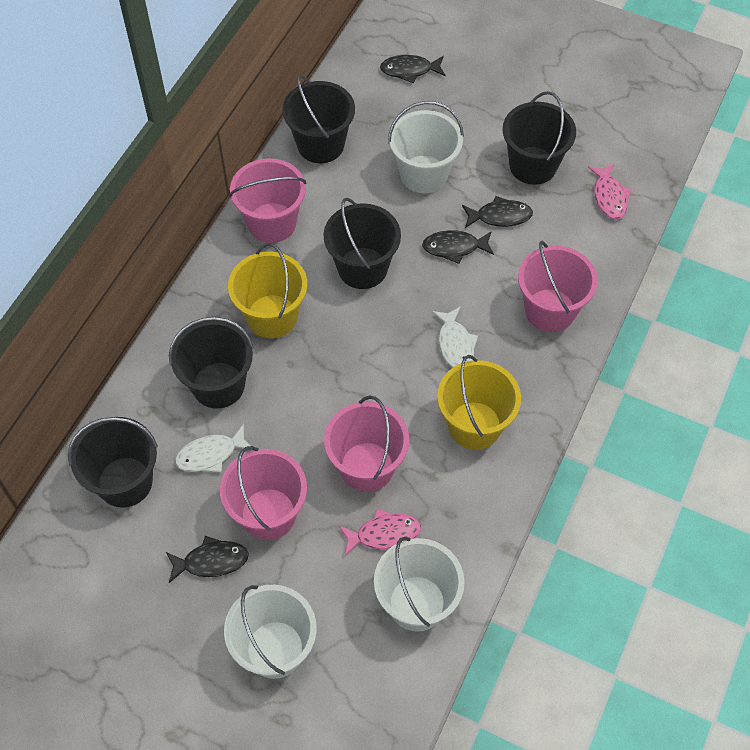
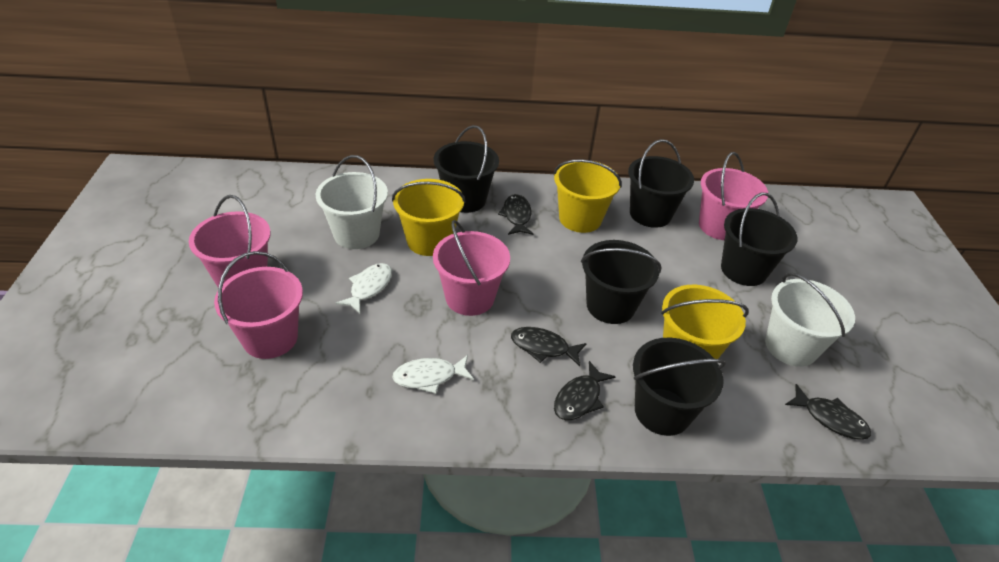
pink fish: 2 -> 0
white bucket: 3 -> 2
yellow bucket: 2 -> 3

